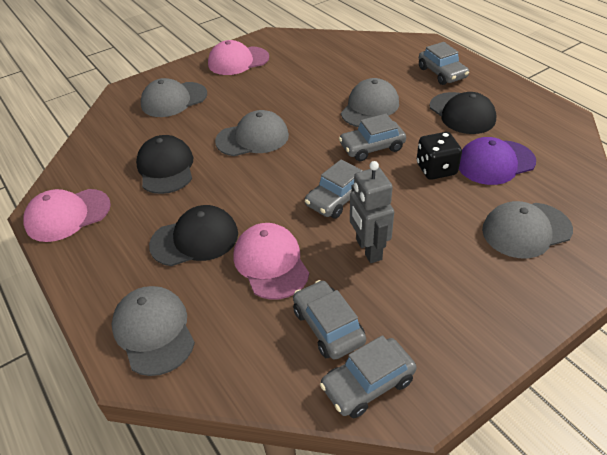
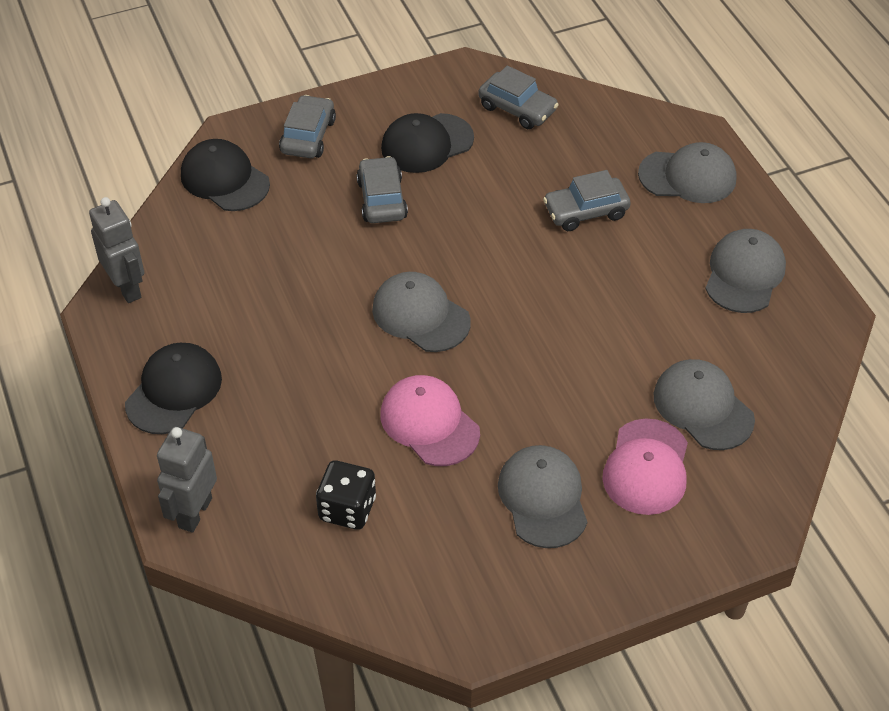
grey car: 5 -> 4
grey robot: 1 -> 2
pink cap: 3 -> 2
purple cap: 1 -> 0

